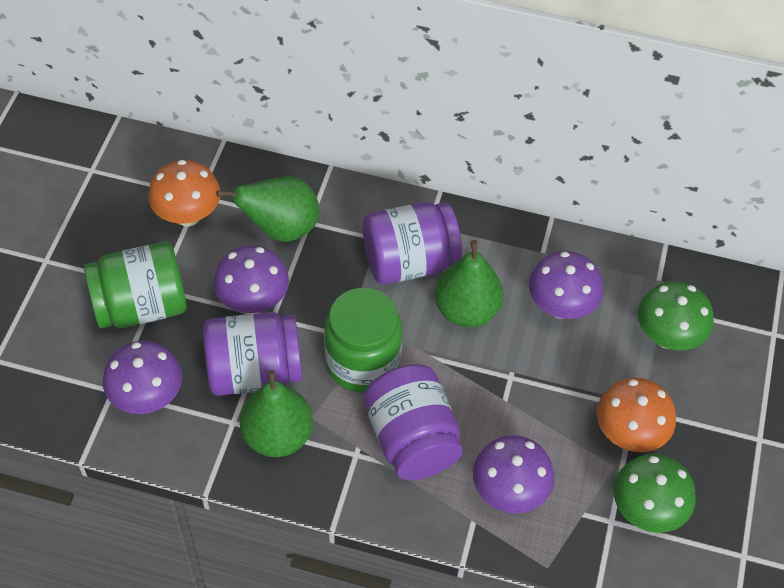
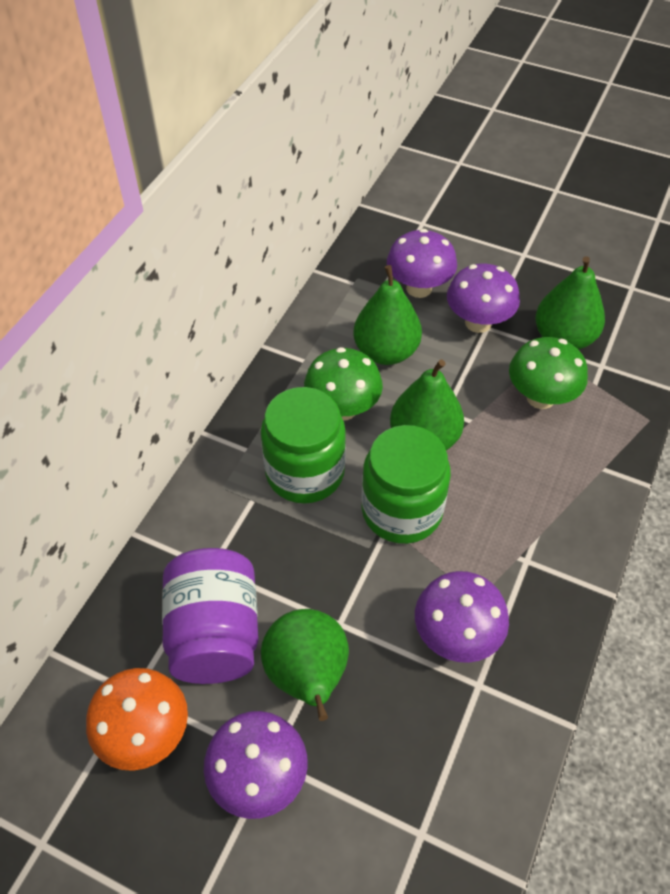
green pear: 3 -> 4
orange mushroom: 2 -> 1
purple jar: 3 -> 1

